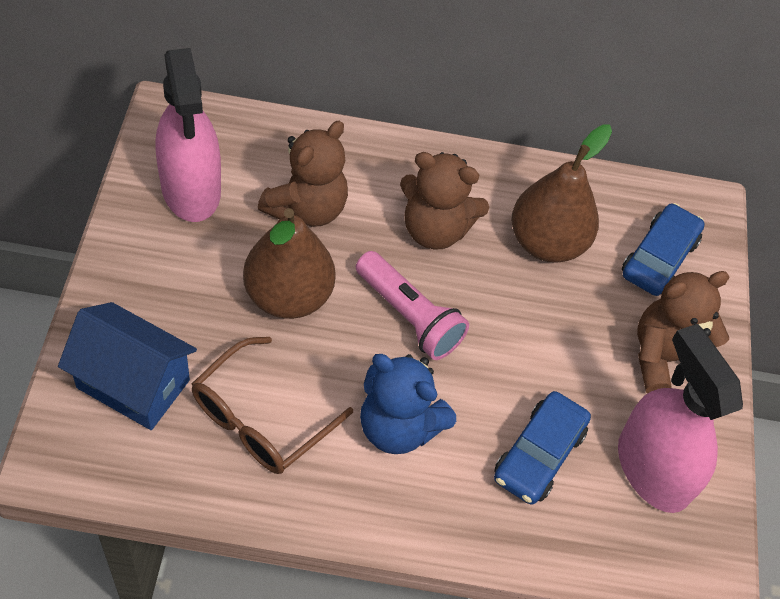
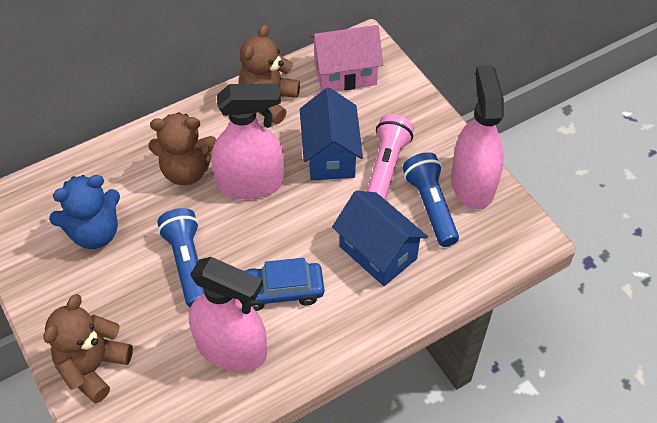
blue car: 2 -> 1
blue flashlight: 0 -> 2
blue house: 1 -> 2
brown glasses: 1 -> 0
brown pear: 2 -> 0
pink house: 0 -> 1
pink spray bottle: 2 -> 3

